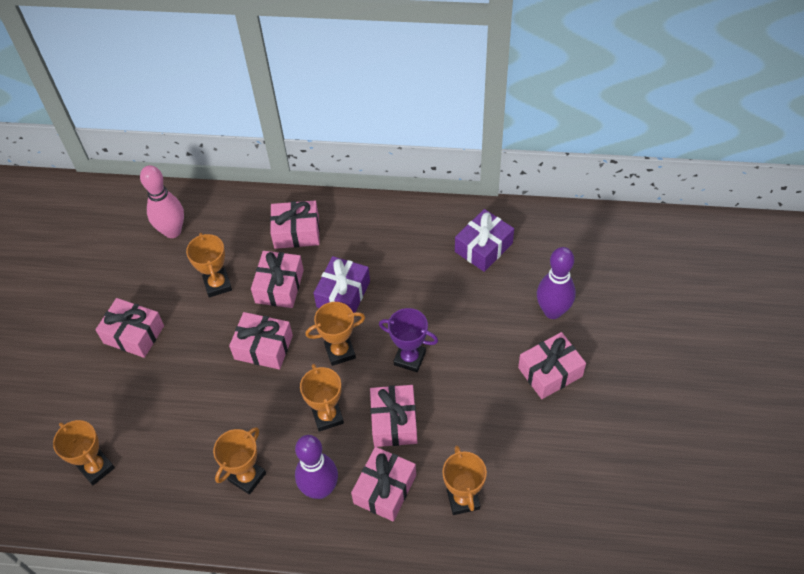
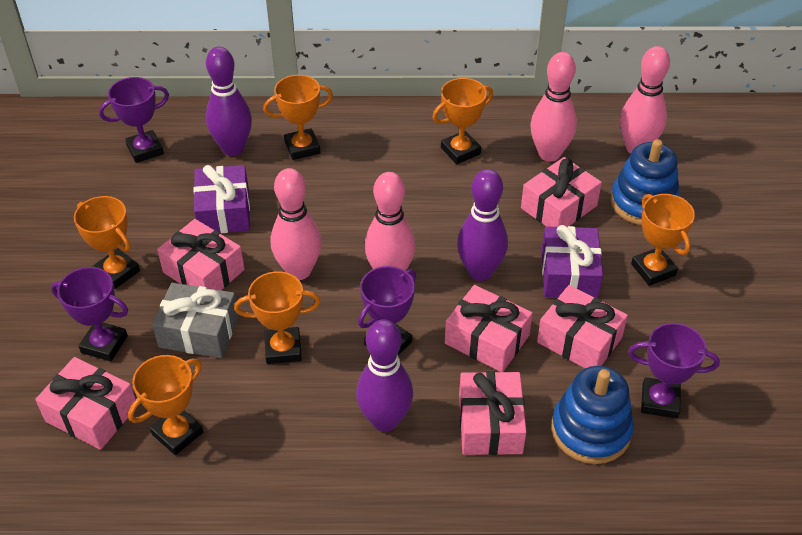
blue stacking toy: 0 -> 2
grey gift: 0 -> 1
pink bowling pin: 1 -> 4
pink gift: 7 -> 6
purple bowling pin: 2 -> 3
purple trophy: 1 -> 4

